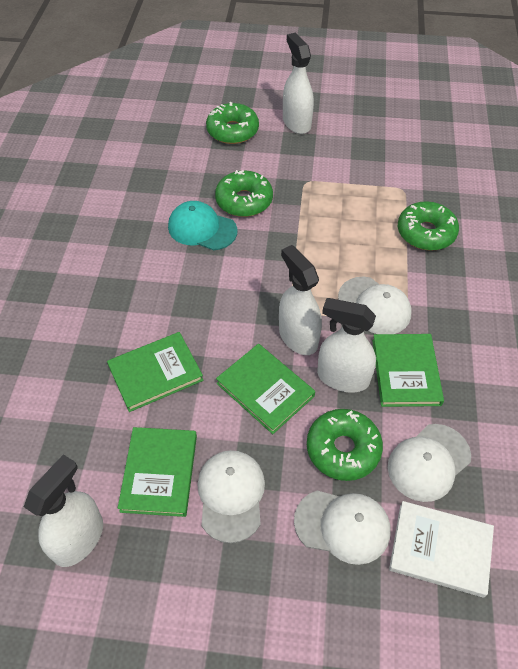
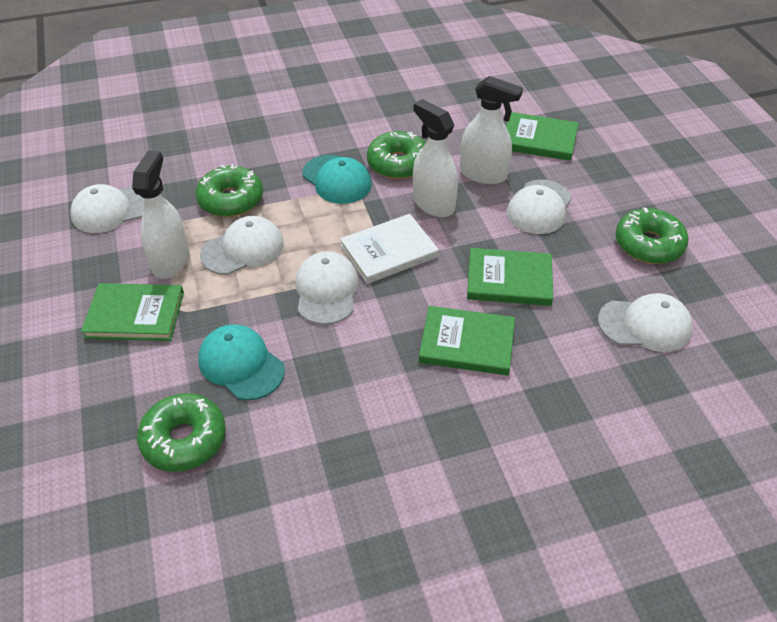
turquoise cap: 1 -> 2
white cap: 4 -> 5
white spray bottle: 4 -> 3

